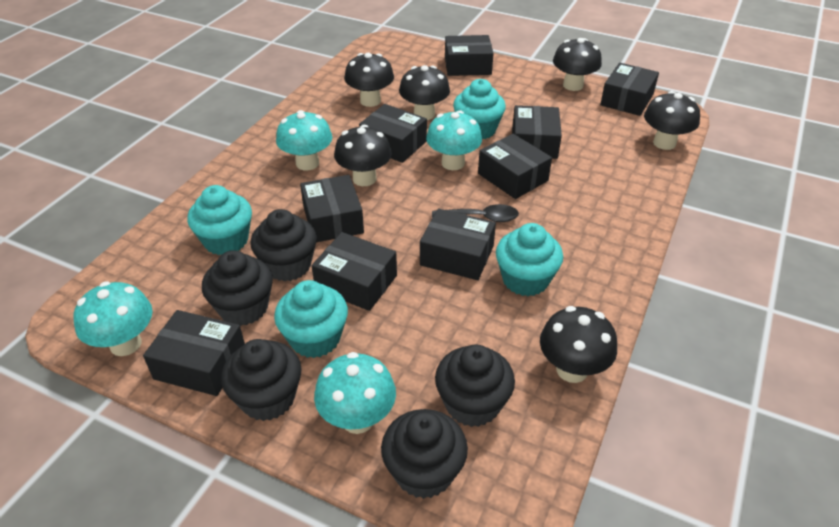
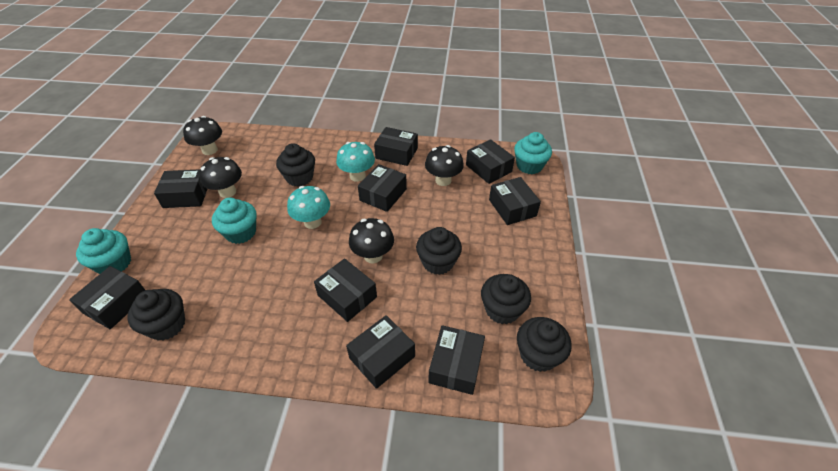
black mushroom: 6 -> 4
black spoon: 1 -> 0
turquoise cupcake: 4 -> 3
turquoise mushroom: 4 -> 2

